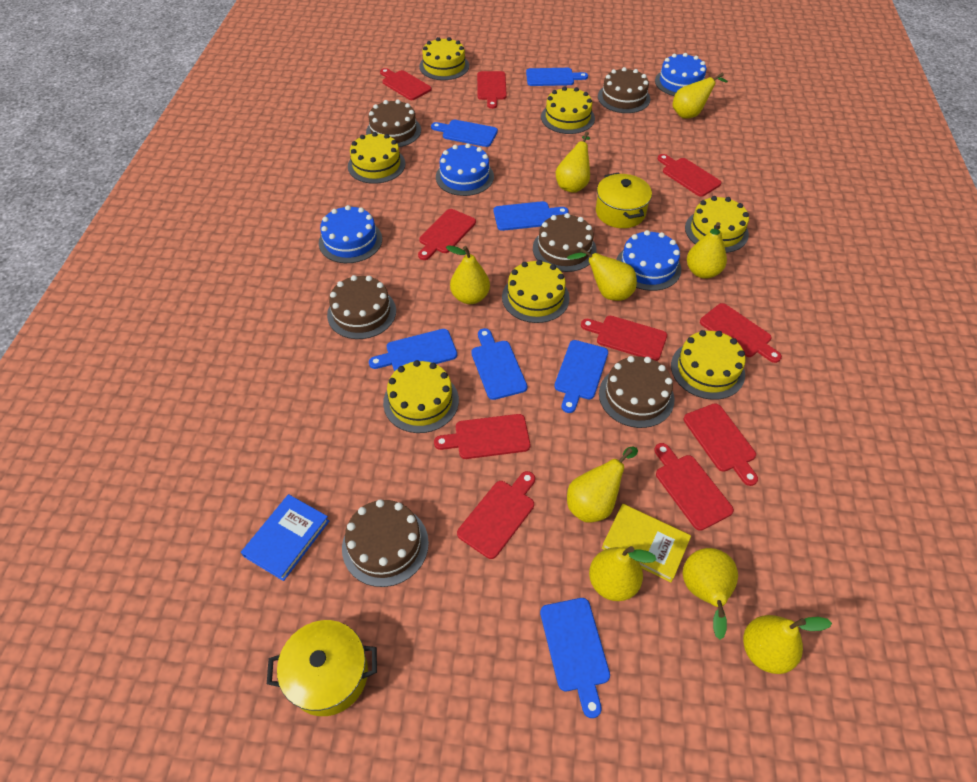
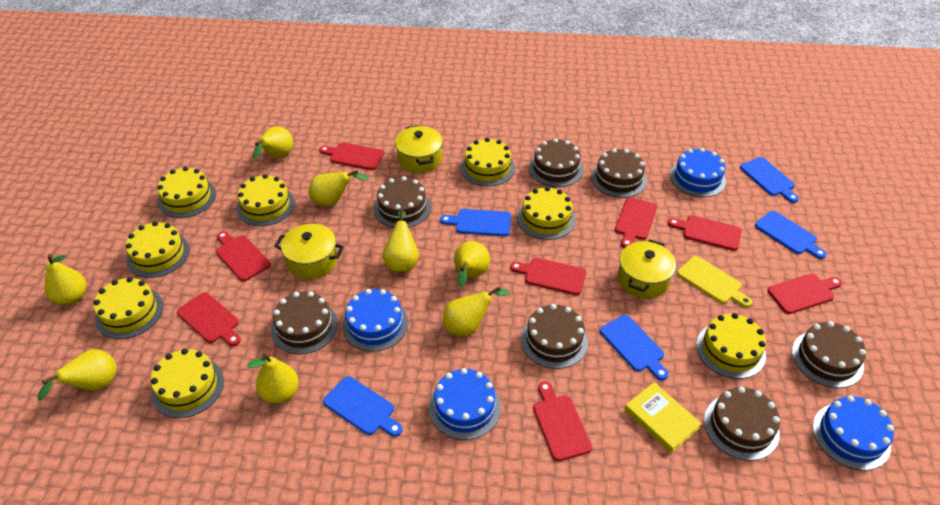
blue book: 1 -> 0
blue cutting board: 7 -> 5
brown cake: 6 -> 7
red cutting board: 10 -> 8
yellow cake: 7 -> 8
yellow cutting board: 0 -> 1
yellow pear: 9 -> 8
yellow pot: 2 -> 3

